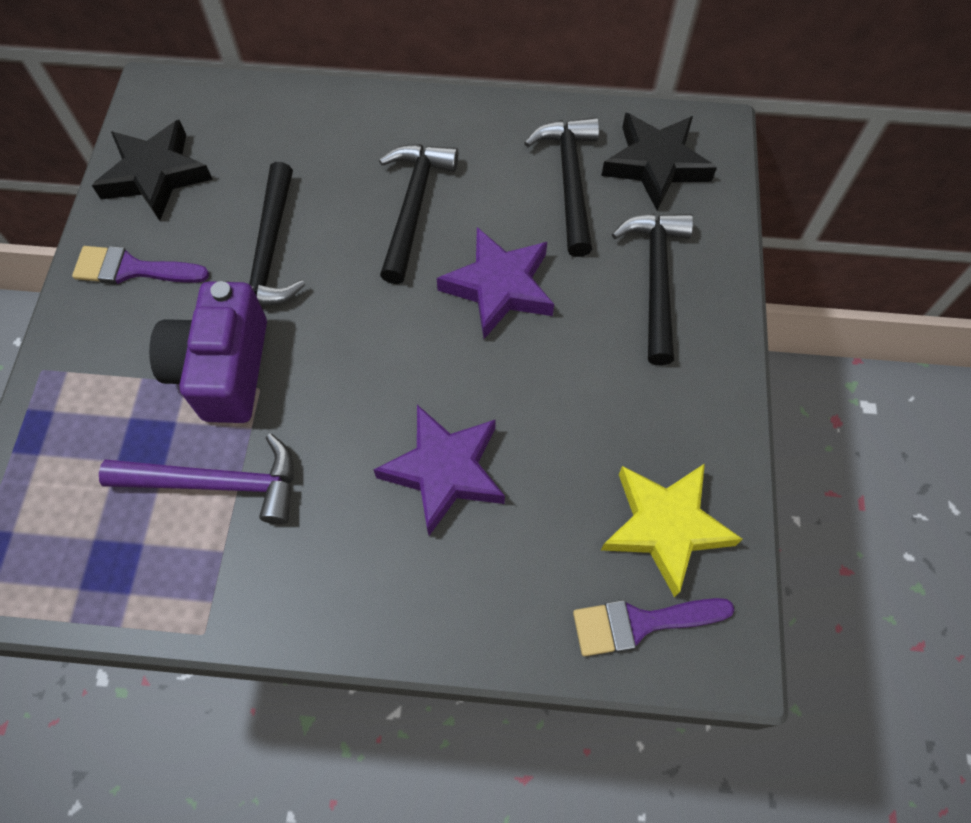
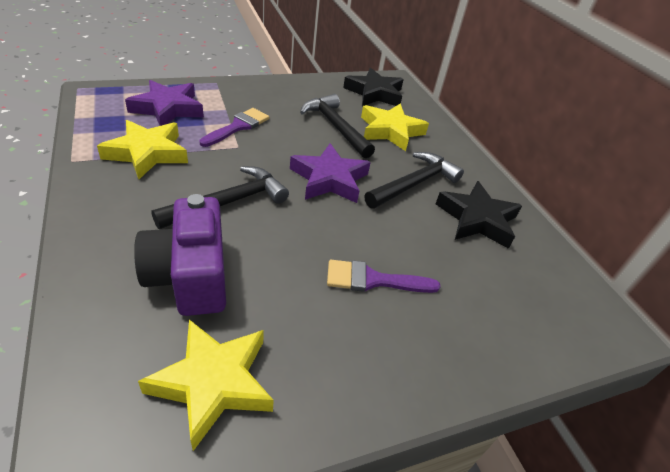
black hammer: 4 -> 3
purple hammer: 1 -> 0
yellow star: 1 -> 3

